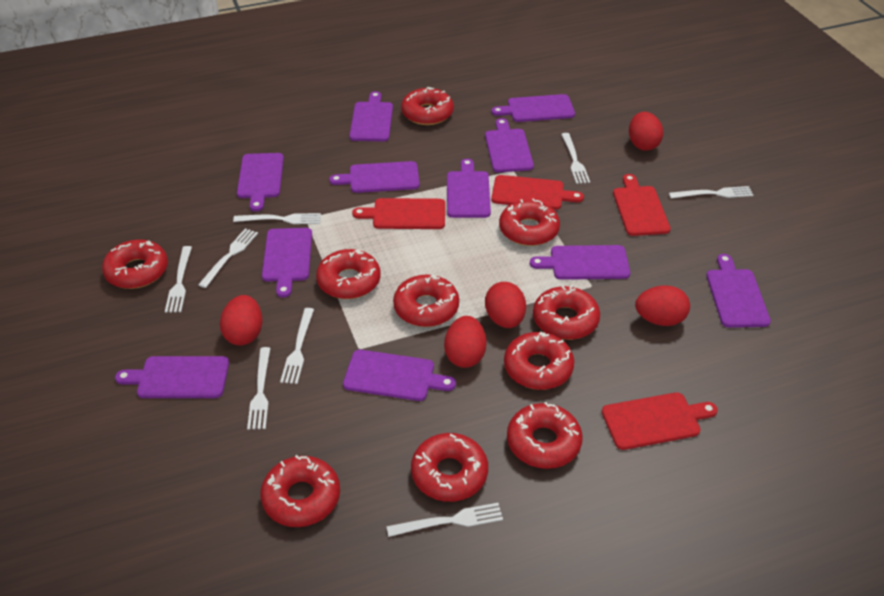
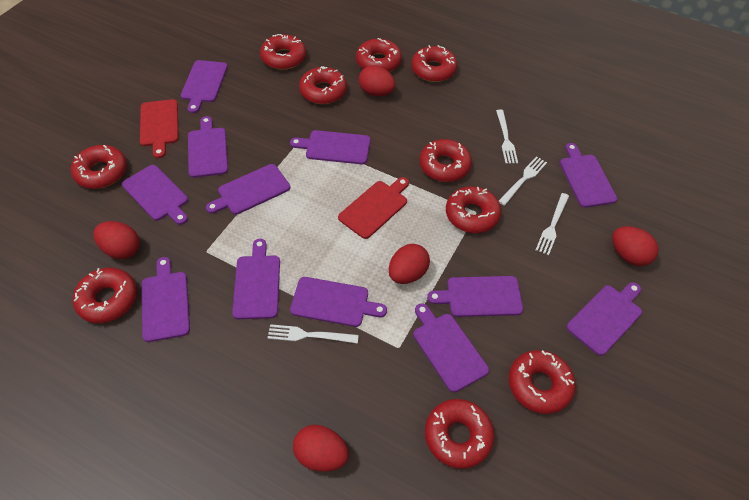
purple cutting board: 11 -> 12
red cutting board: 4 -> 2
white fork: 8 -> 4

